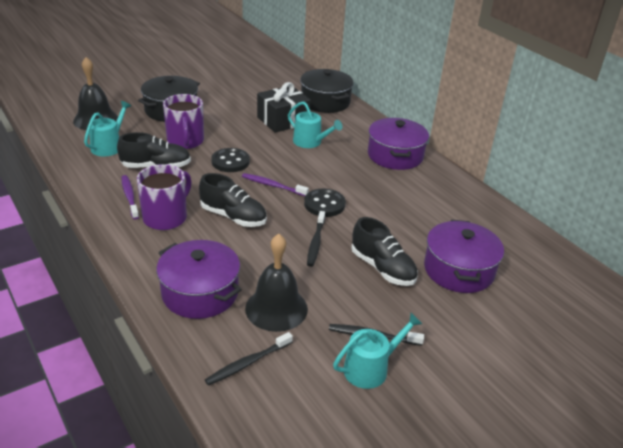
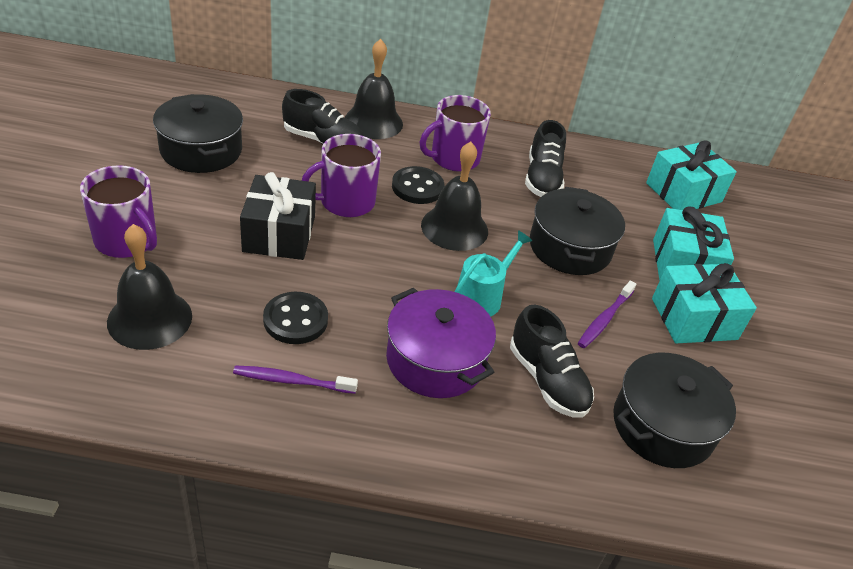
black bell: 2 -> 3
black pot: 2 -> 3
black toothbrush: 3 -> 0
purple mug: 2 -> 3
purple pot: 3 -> 1
turquoise gift: 0 -> 3
turquoise watering can: 3 -> 1

